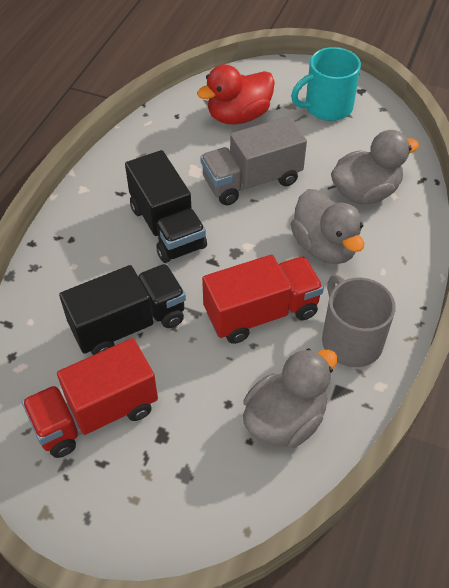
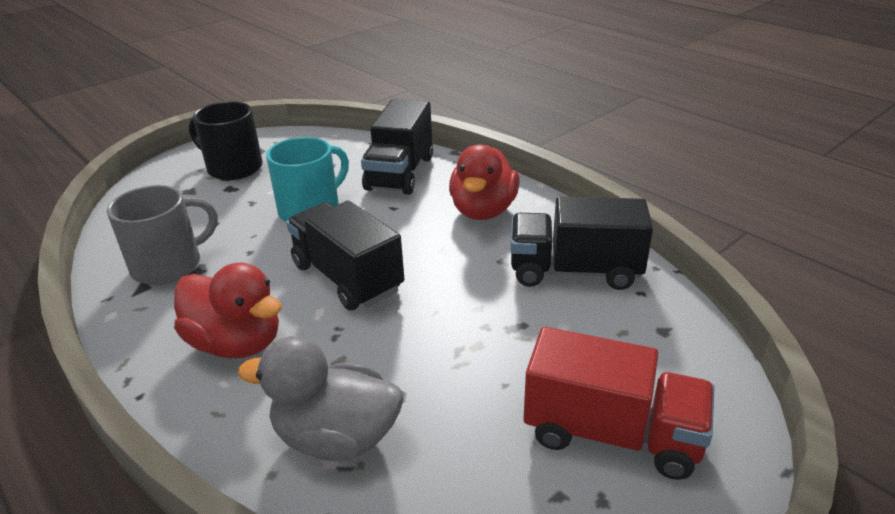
black mug: 0 -> 1
black truck: 2 -> 3
grey duck: 3 -> 1
grey truck: 1 -> 0
red duck: 1 -> 2
red truck: 2 -> 1

